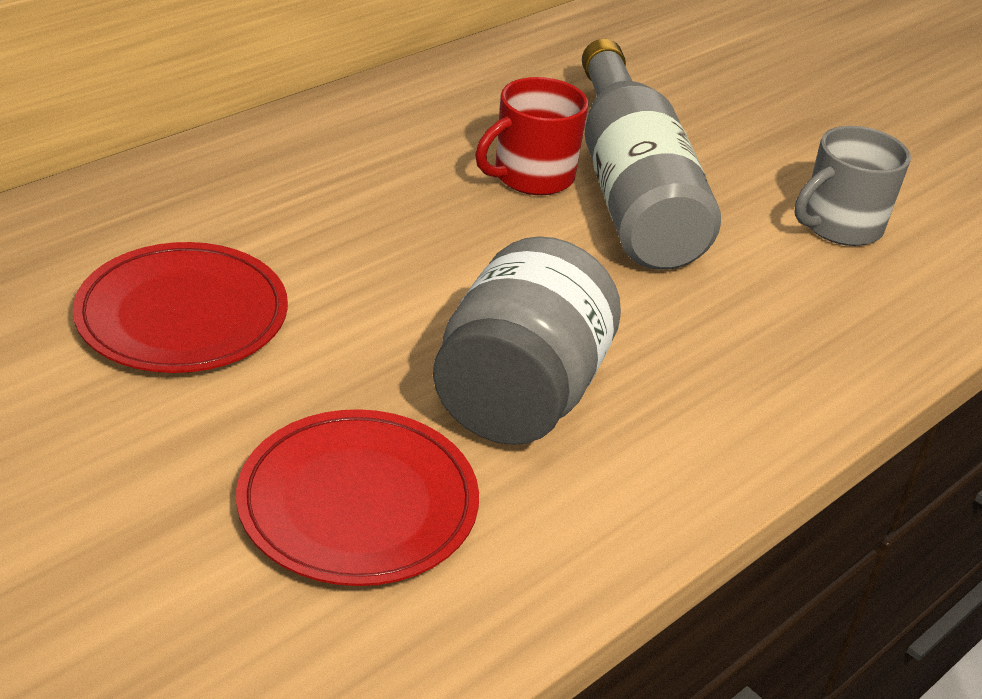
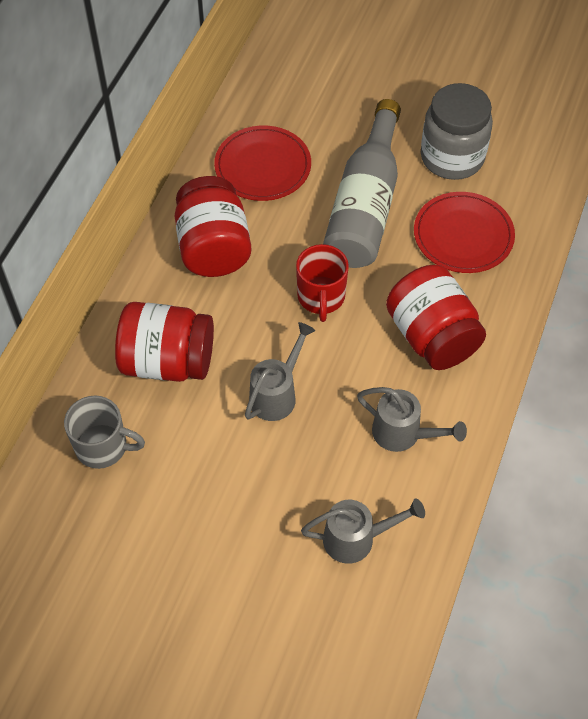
grey watering can: 0 -> 3
red jar: 0 -> 3

